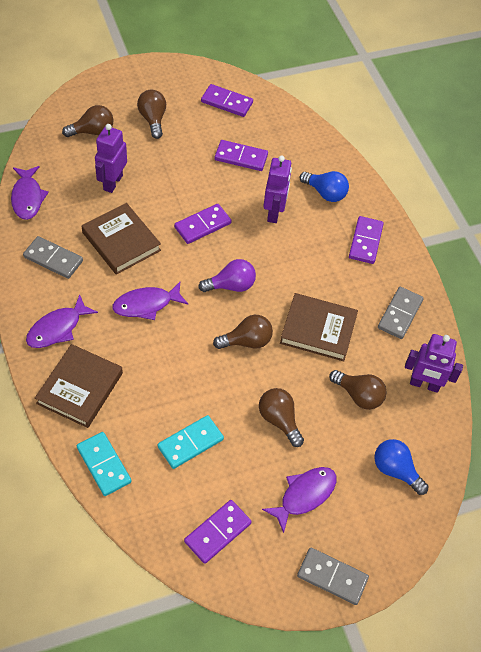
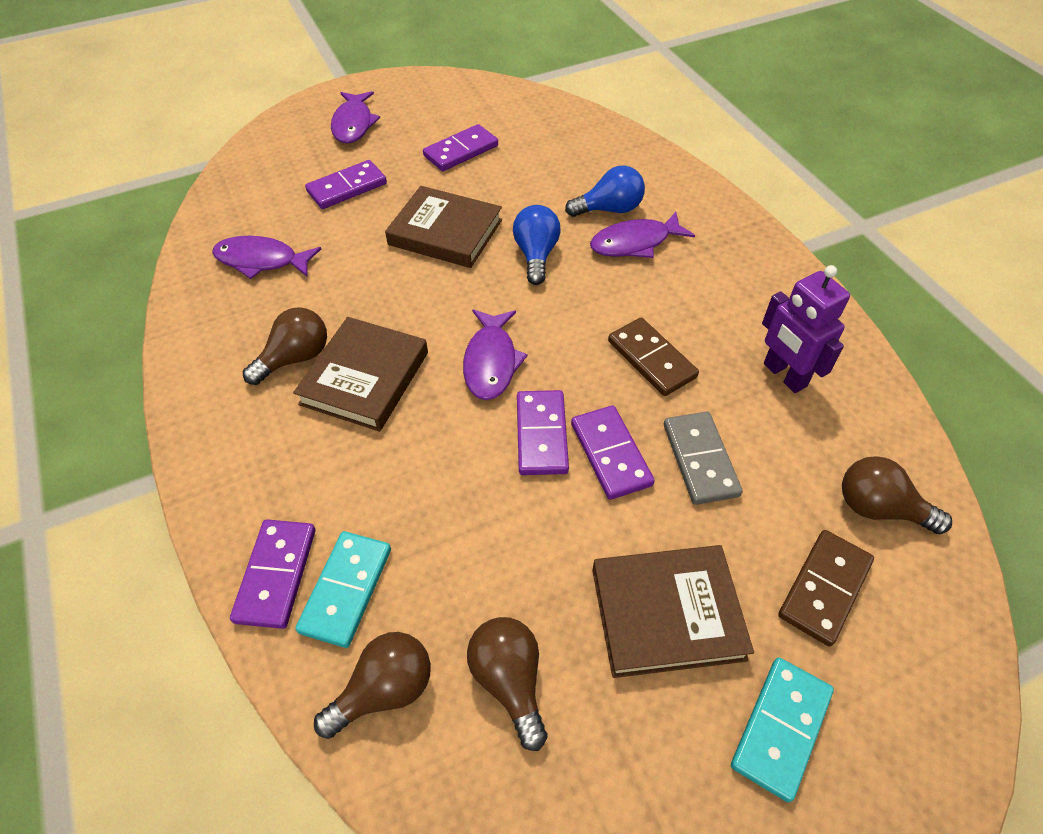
brown domino: 0 -> 2
brown light bulb: 5 -> 4
grey domino: 3 -> 1
purple light bulb: 1 -> 0
purple robot: 3 -> 1

